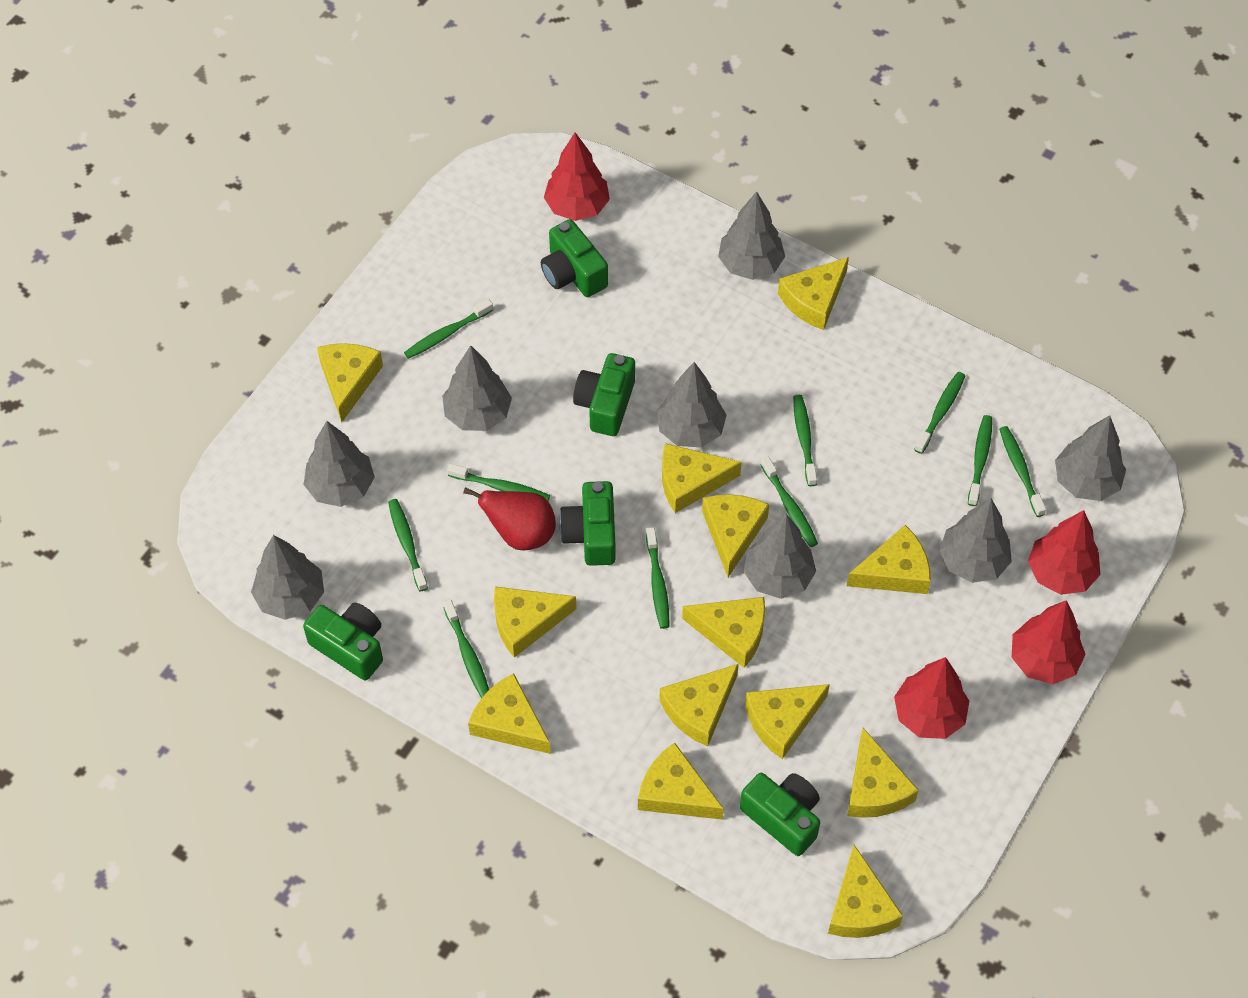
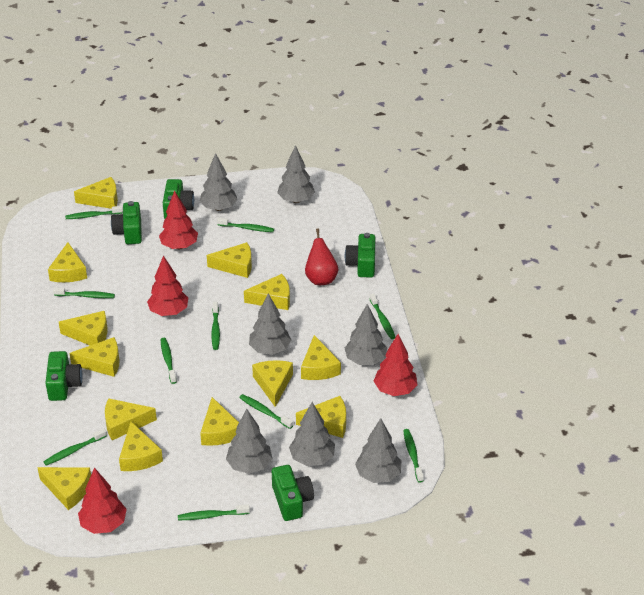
grey tree: 8 -> 7

